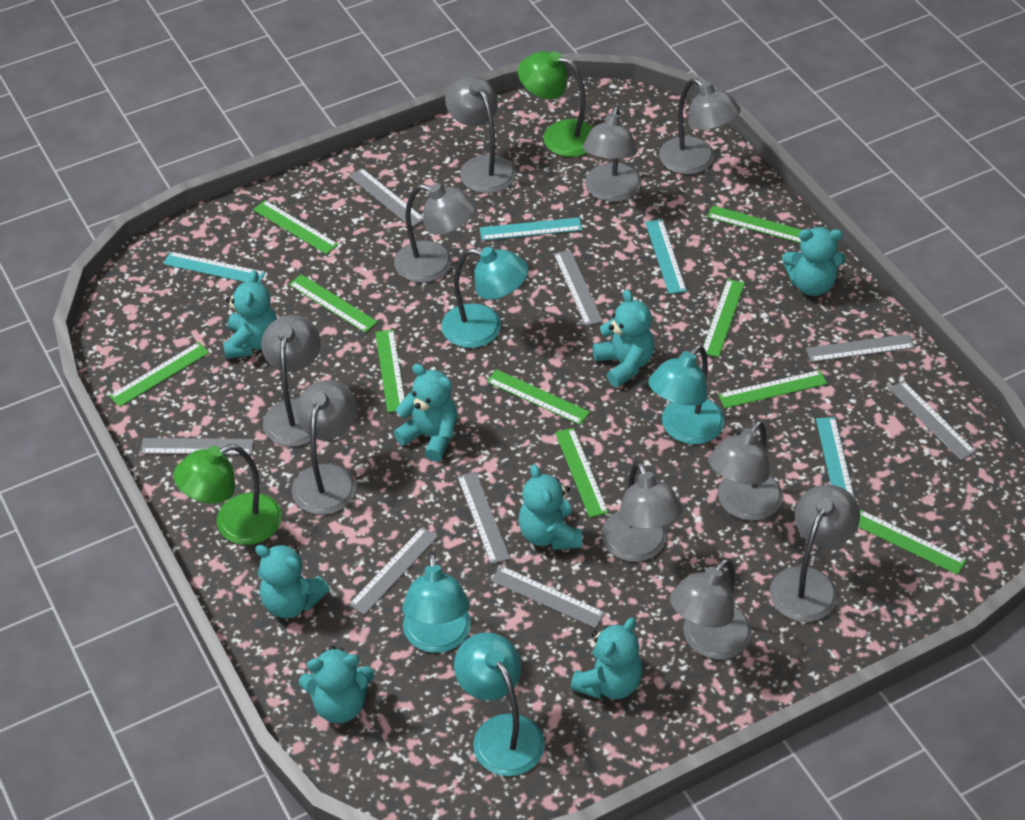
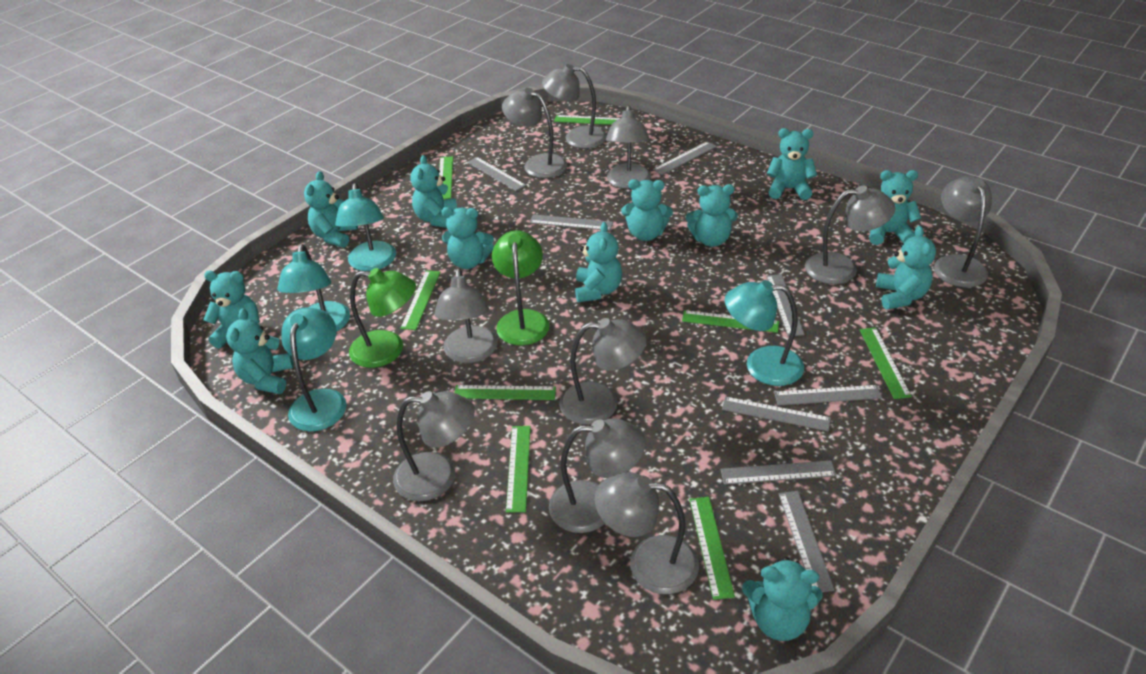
green ruler: 10 -> 8
turquoise ruler: 4 -> 0
turquoise teddy bear: 8 -> 12

